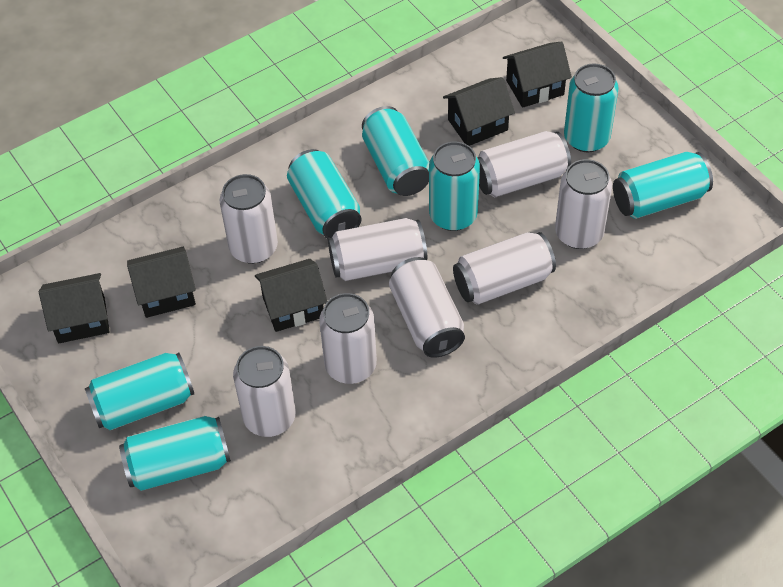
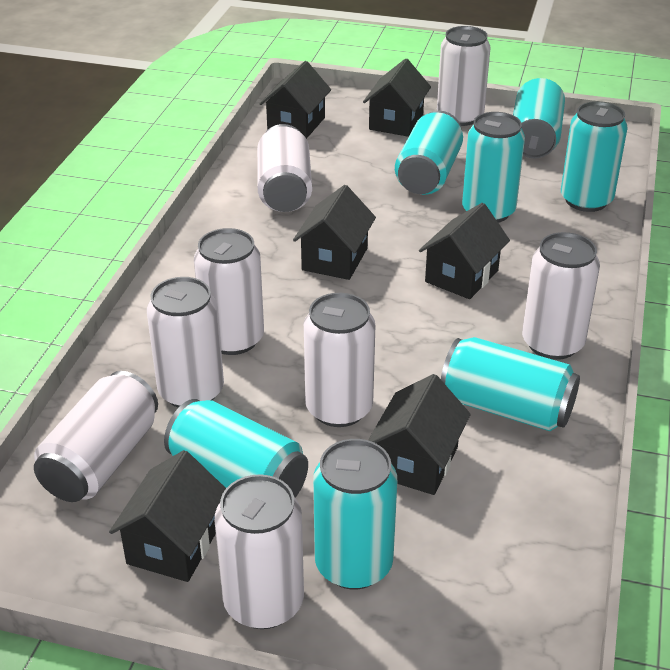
black house: 5 -> 6

